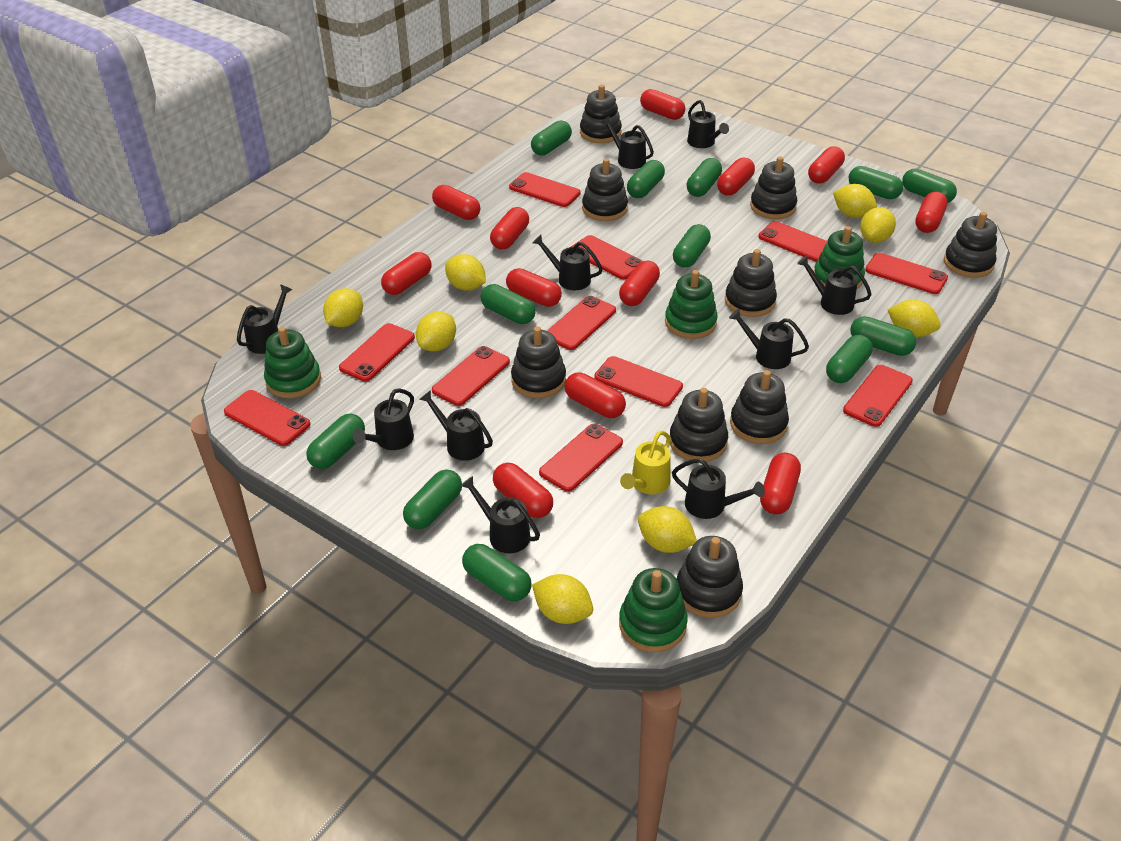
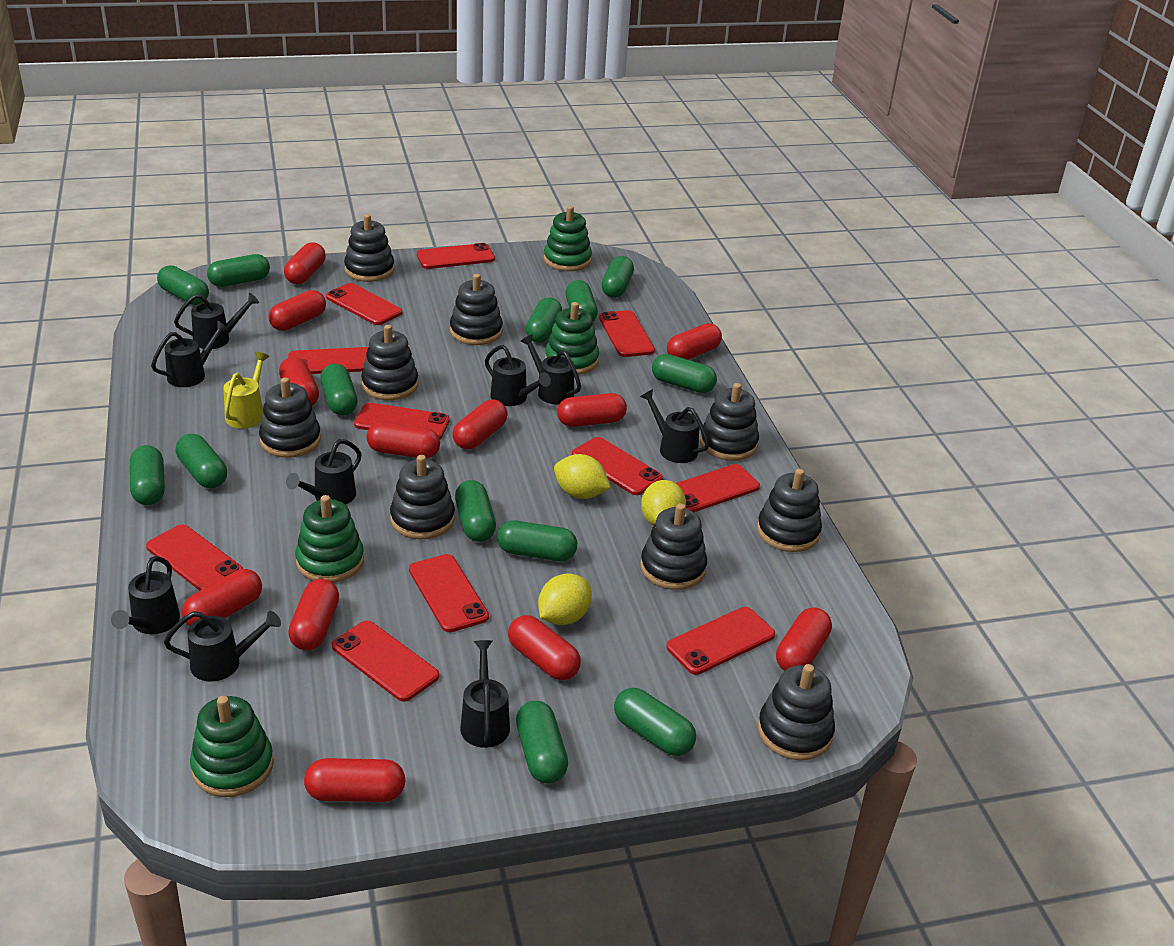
black watering can: 10 -> 9
green capsule: 12 -> 13
yellow lemon: 8 -> 3

